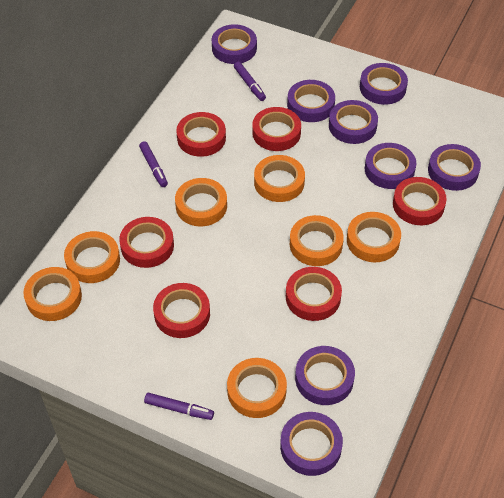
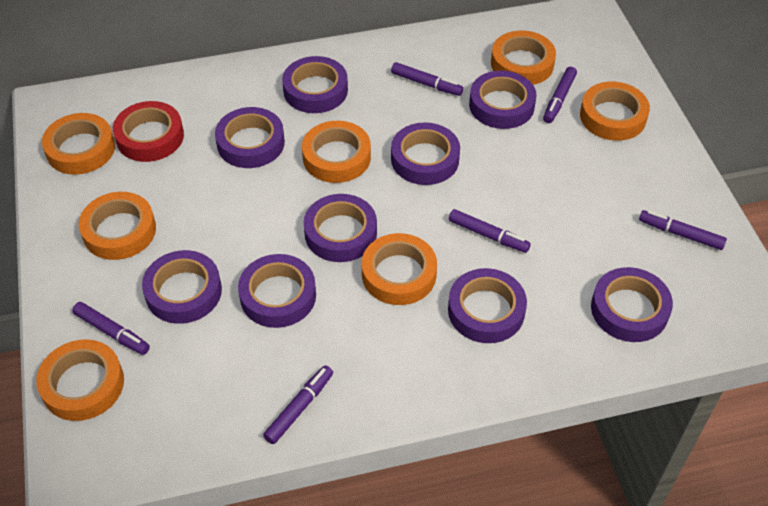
purple marker: 3 -> 6
purple tape: 8 -> 9
red tape: 6 -> 1

